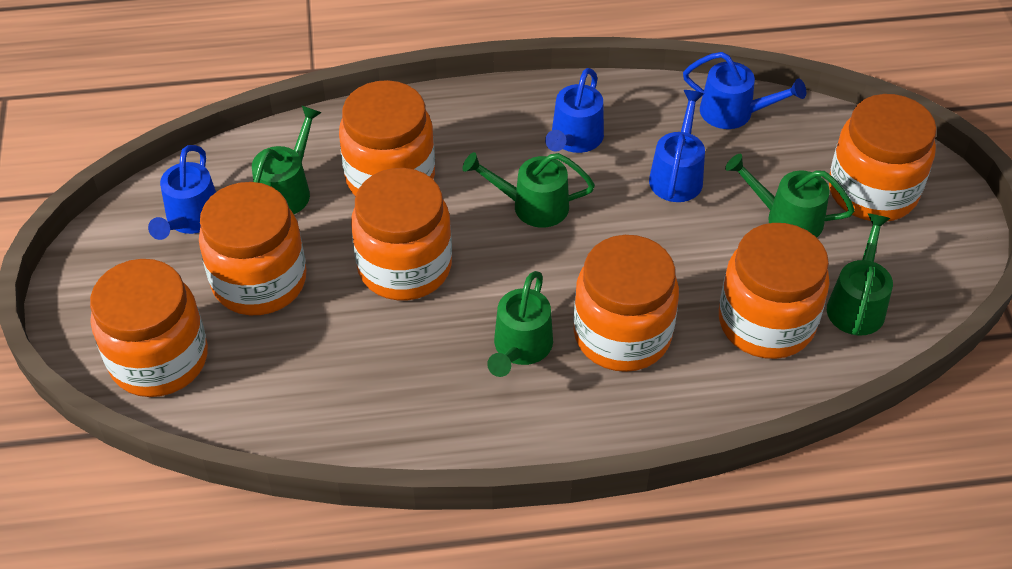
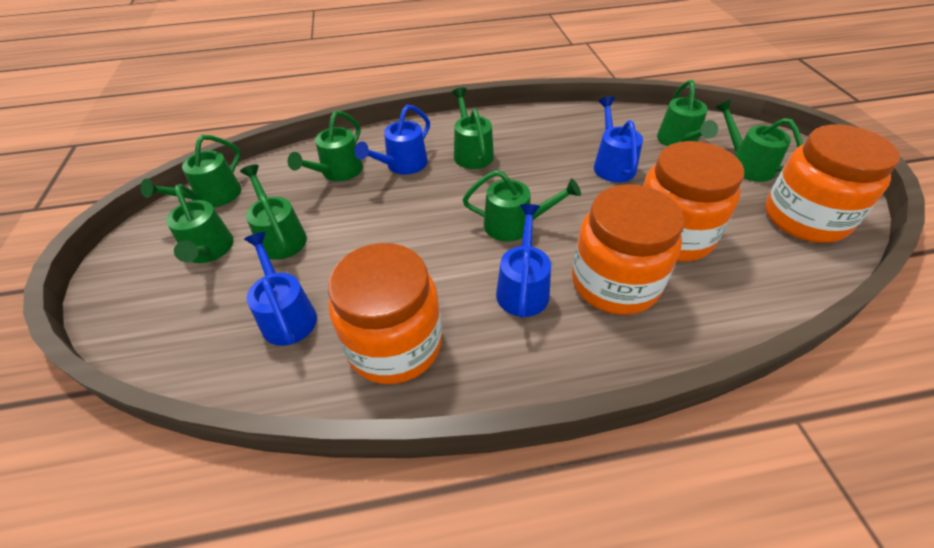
green watering can: 5 -> 8
orange jar: 7 -> 4

